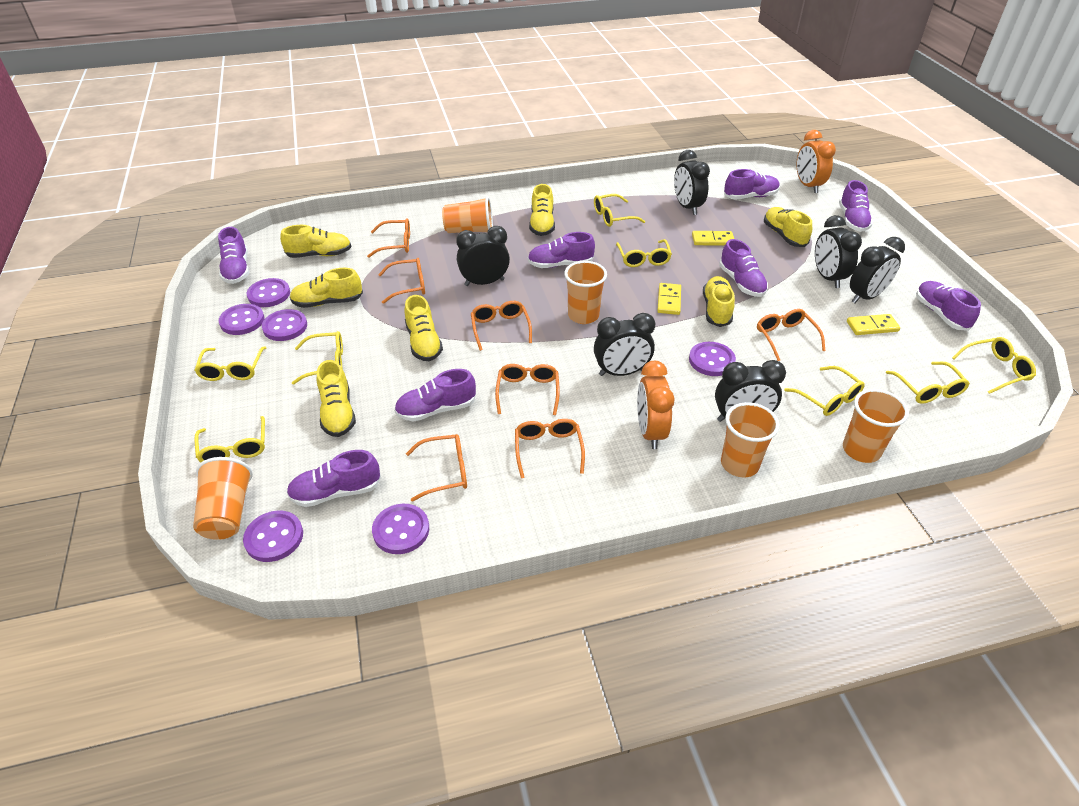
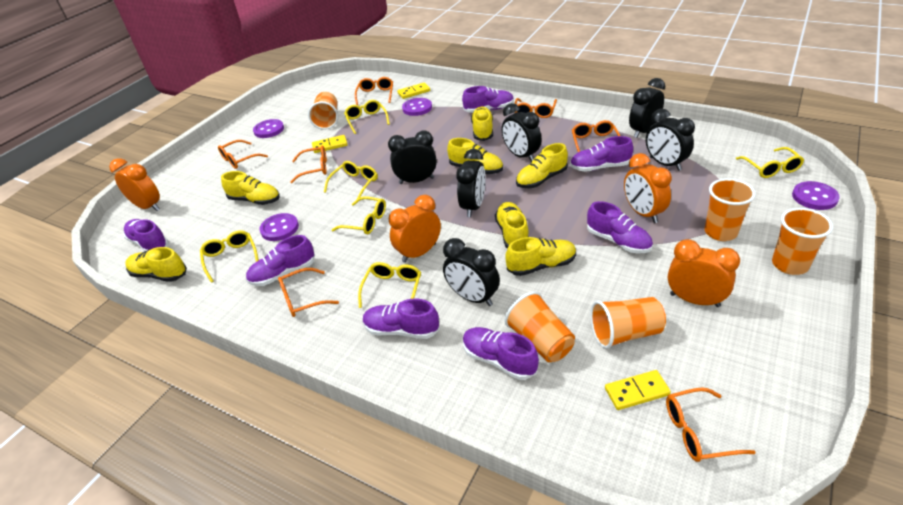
orange clock: 2 -> 4
purple button: 6 -> 4
purple shoe: 8 -> 7
yellow glasses: 8 -> 6

